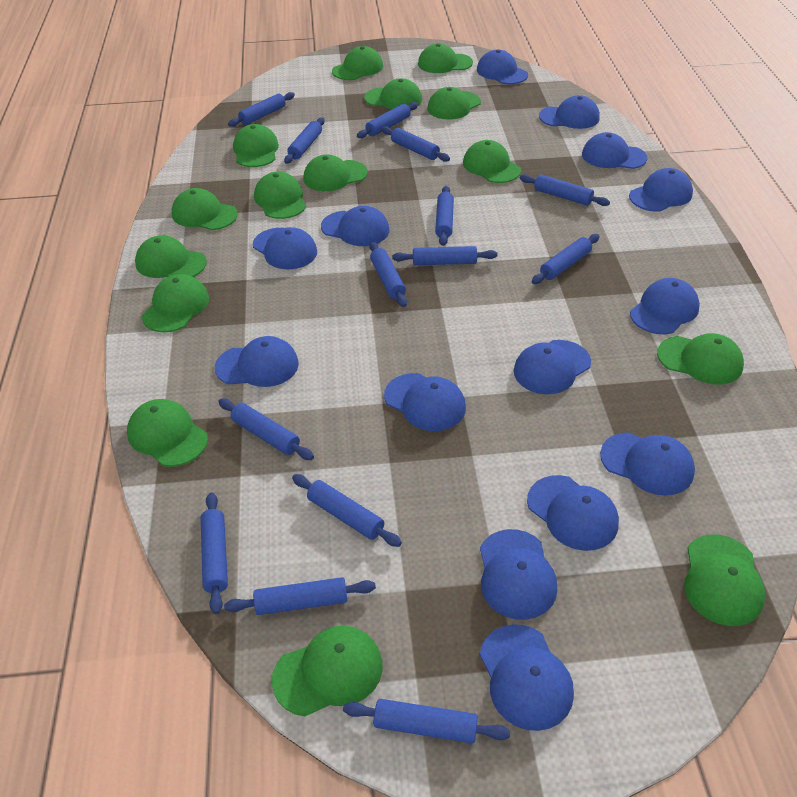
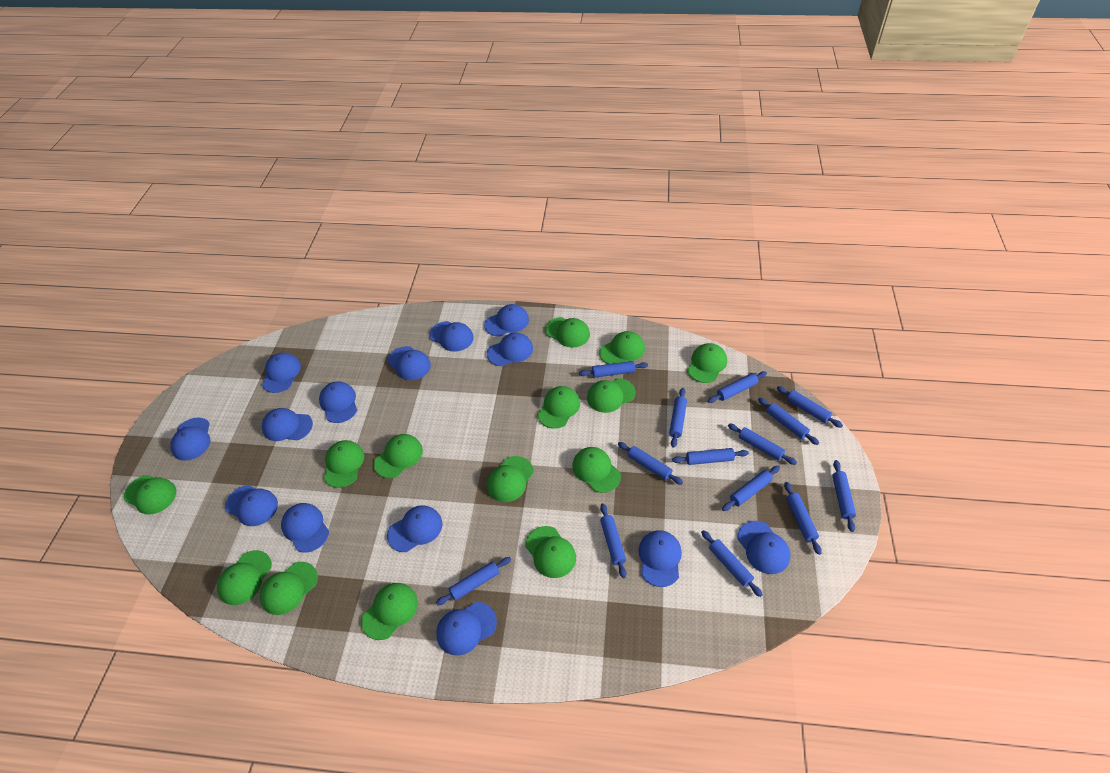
green cap: 15 -> 14

